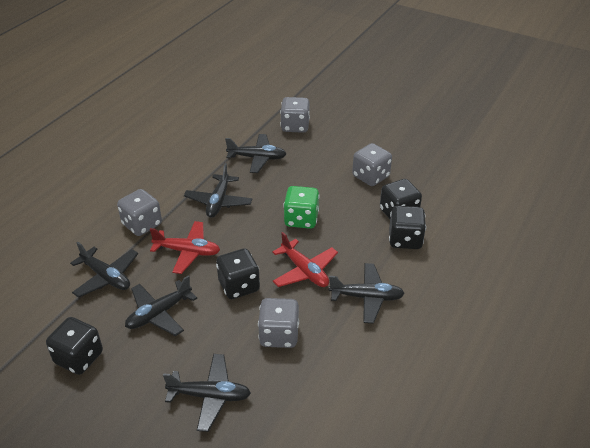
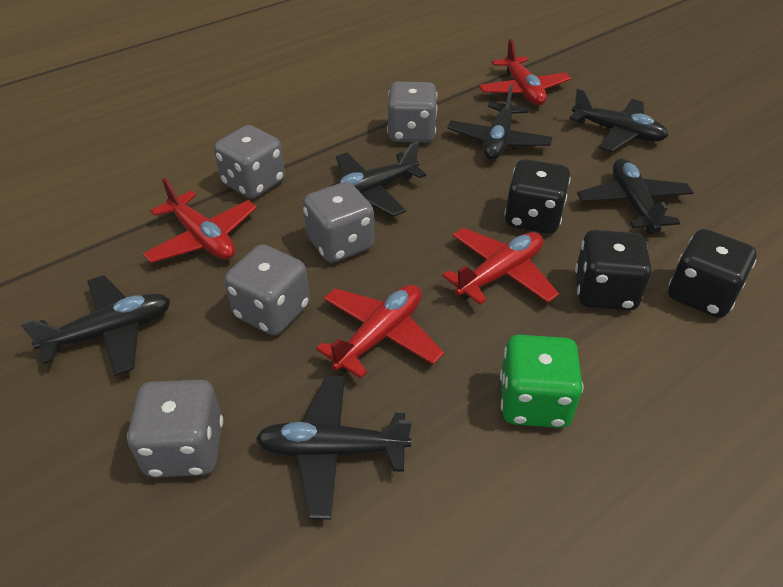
black dice: 4 -> 3
grey dice: 4 -> 5
red plane: 2 -> 4

